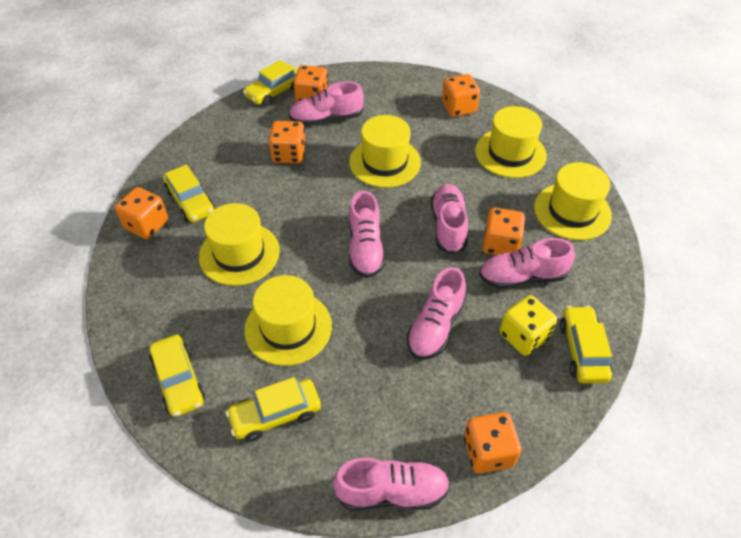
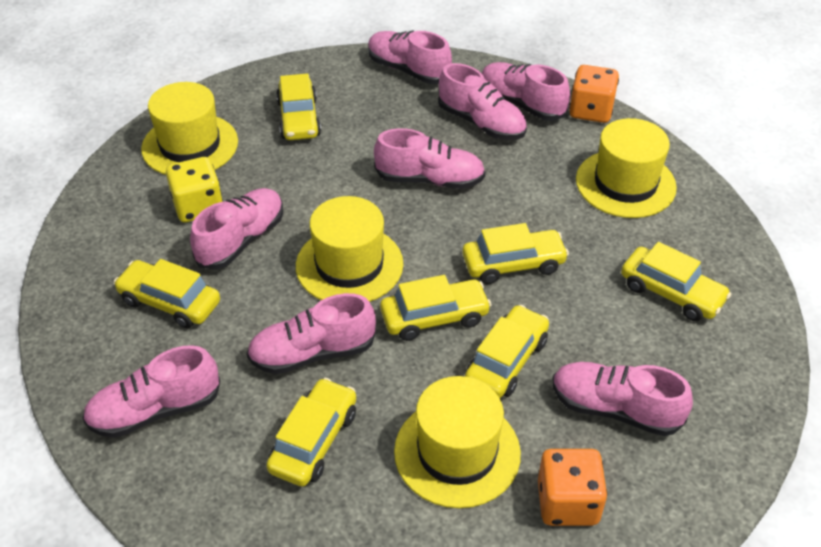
orange dice: 6 -> 2
pink shoe: 6 -> 8
yellow car: 5 -> 7
yellow hat: 5 -> 4

